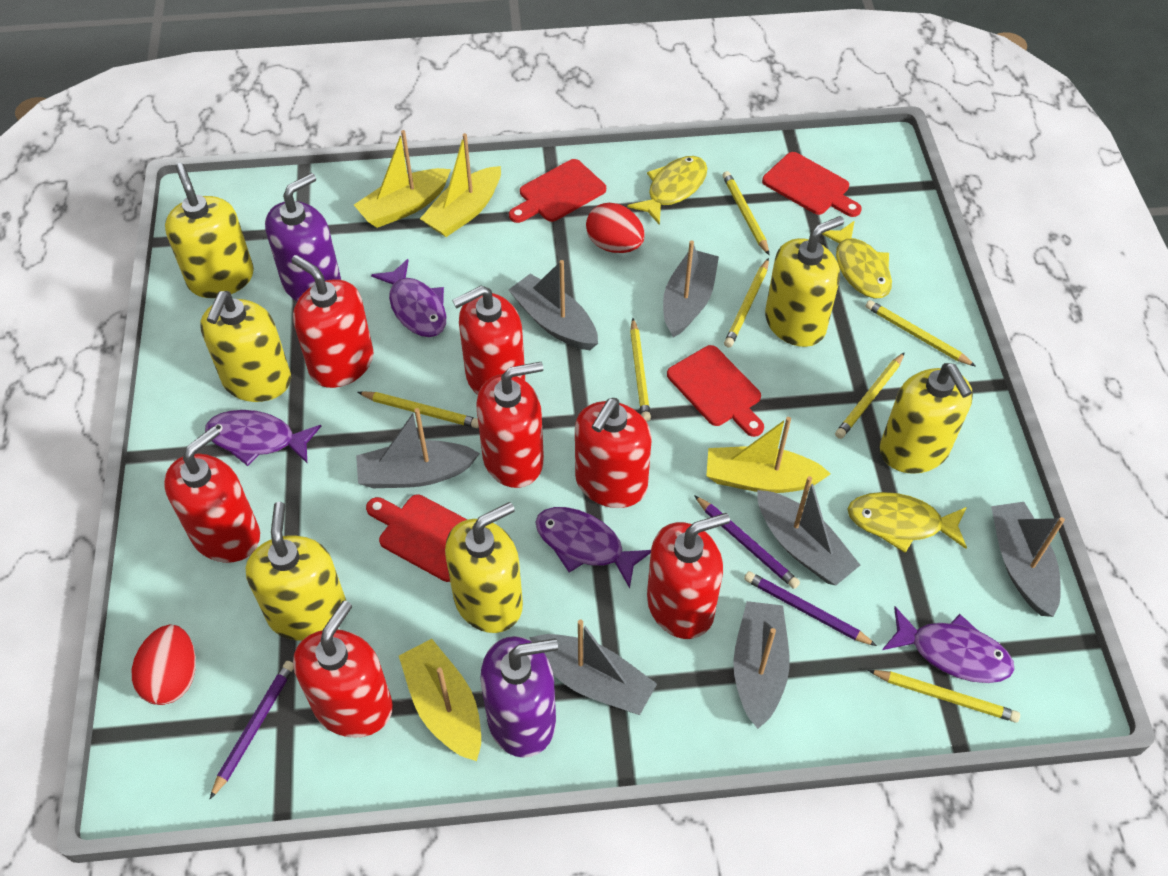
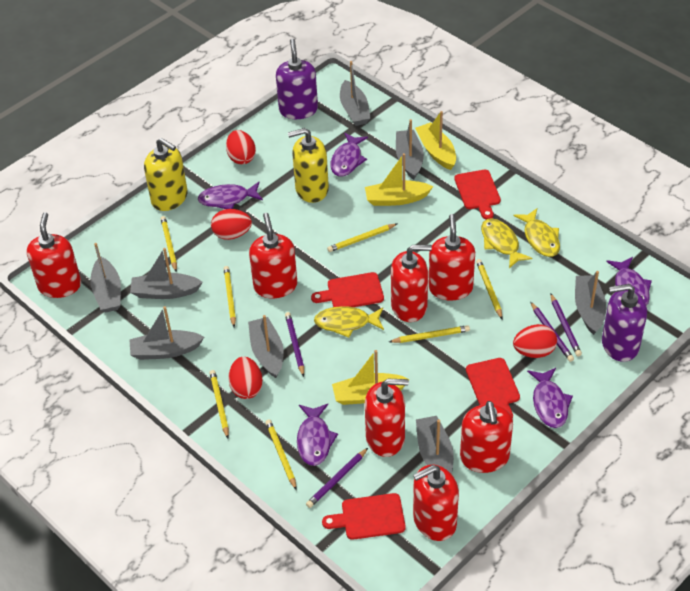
grey boat: 7 -> 8
purple fish: 4 -> 5
purple pencil: 3 -> 4
red egg: 2 -> 4
yellow boat: 4 -> 3
yellow soap dispenser: 6 -> 2

